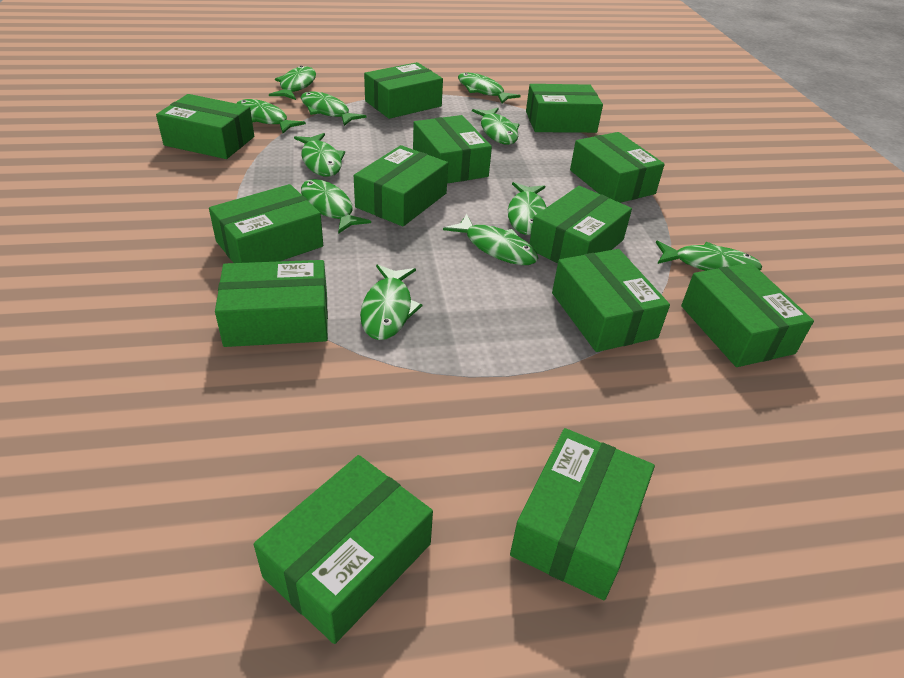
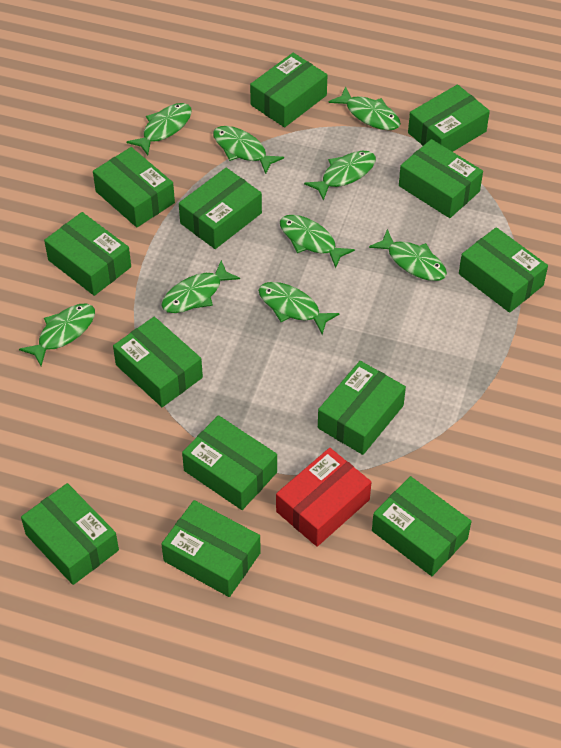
green fish: 11 -> 9
red box: 0 -> 1

